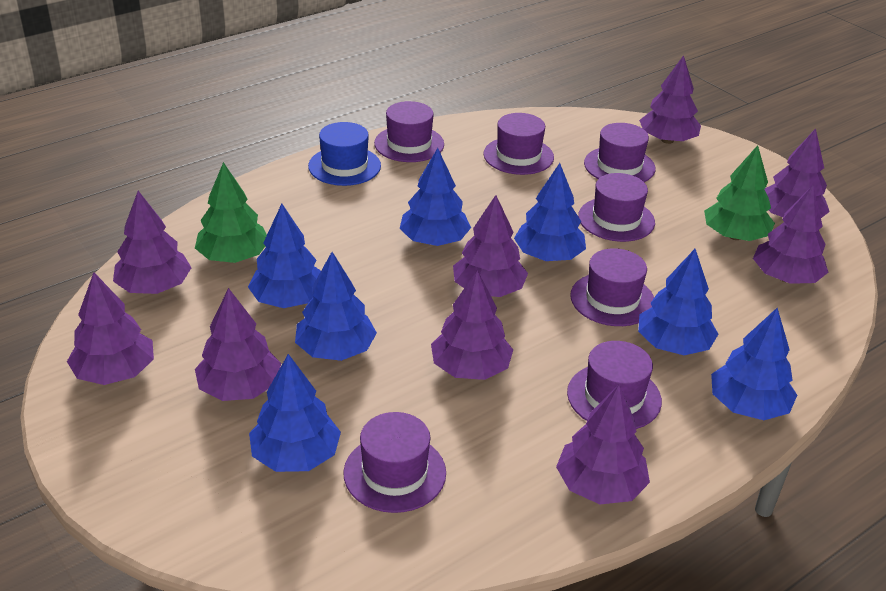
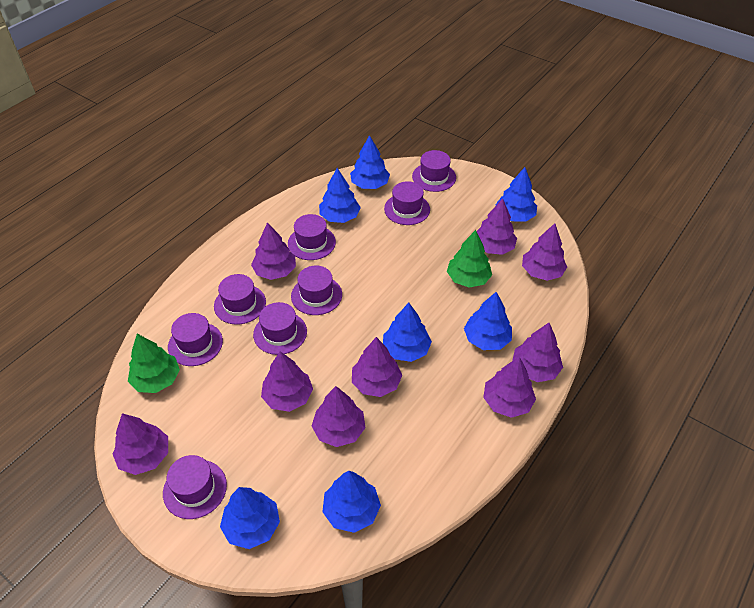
blue hat: 1 -> 0
purple hat: 7 -> 8

